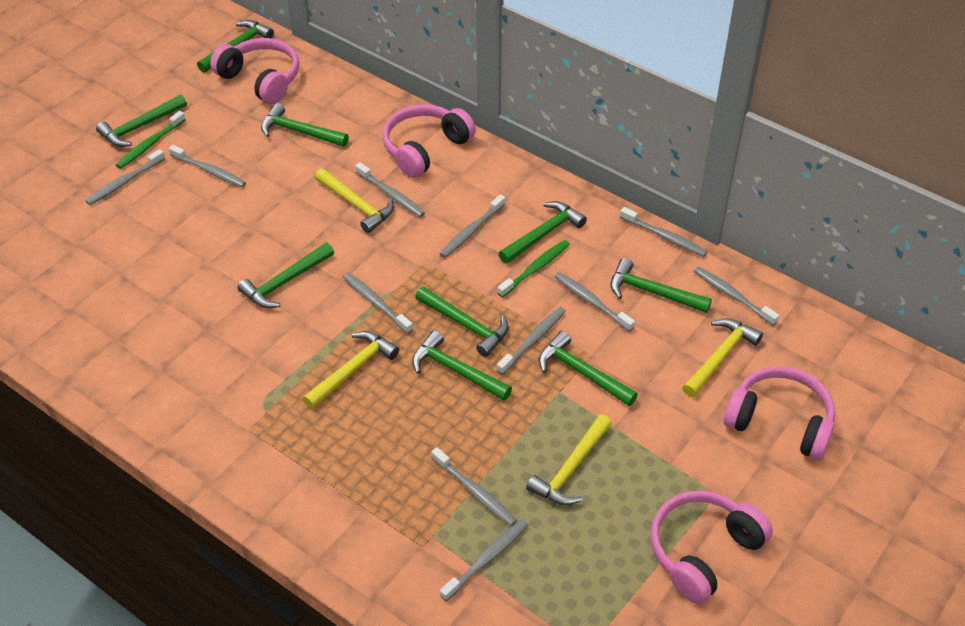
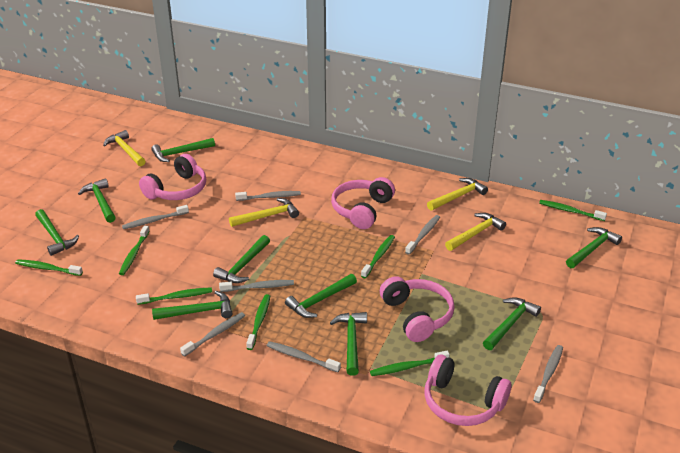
green toothbrush: 2 -> 7
grey toothbrush: 11 -> 7

